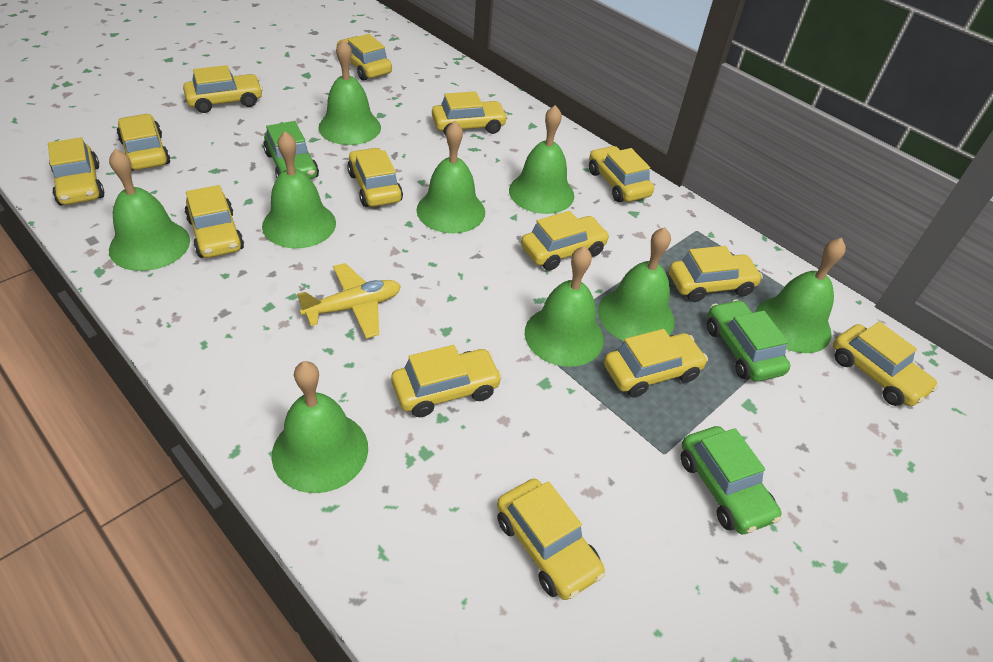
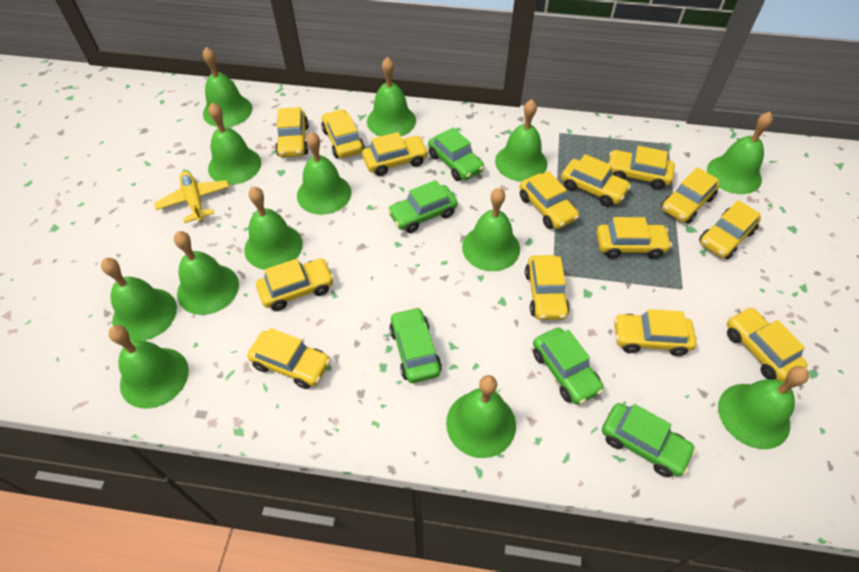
green bell: 9 -> 13
green car: 3 -> 5

